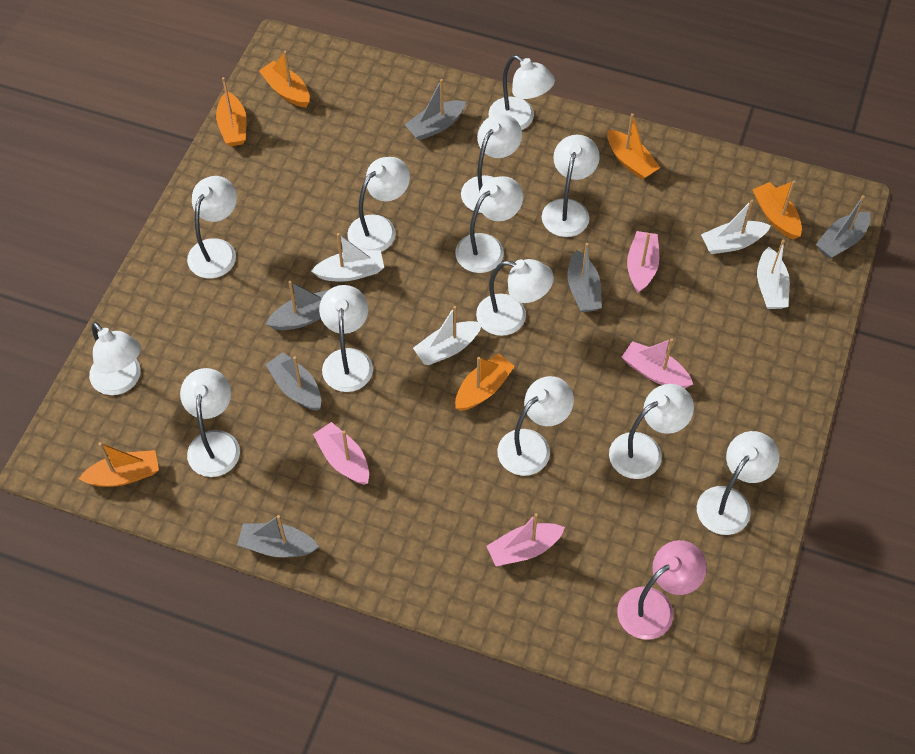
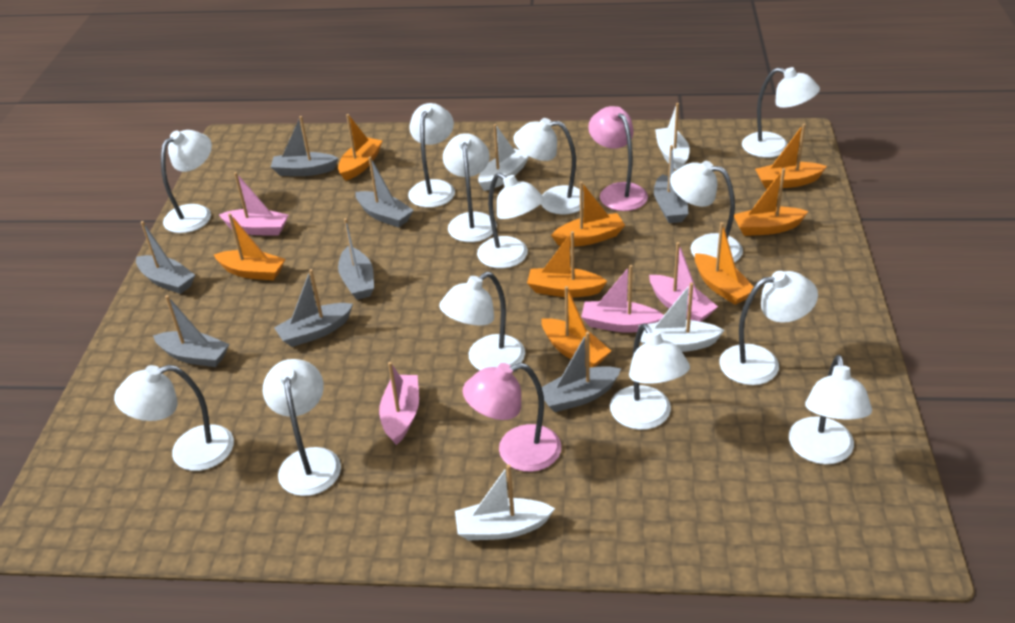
grey boat: 6 -> 8
orange boat: 6 -> 8
pink lamp: 1 -> 2

